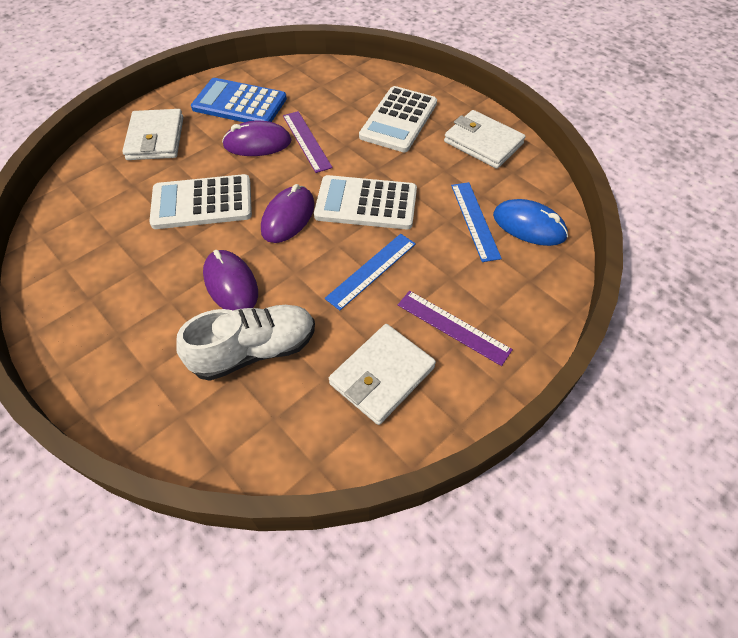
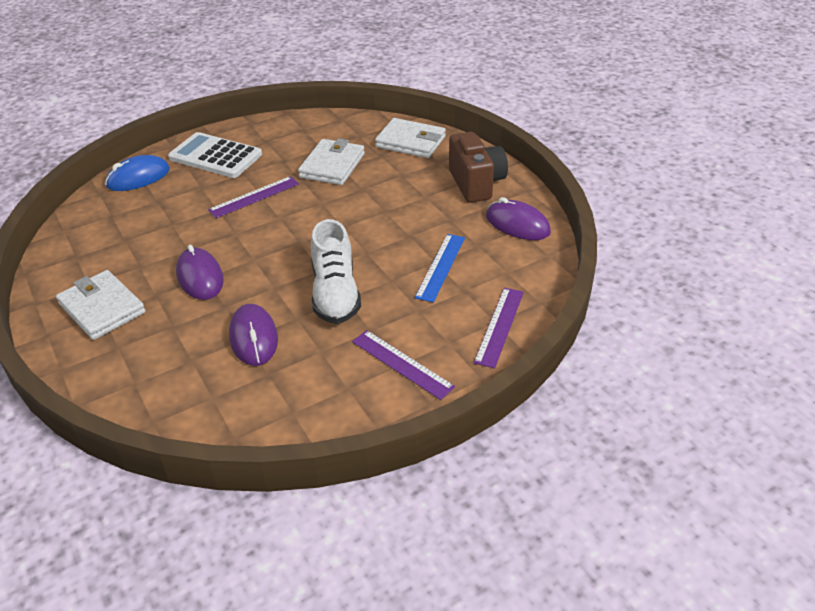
blue calculator: 1 -> 0
blue ruler: 2 -> 1
brown camera: 0 -> 1
purple ruler: 2 -> 3
white calculator: 3 -> 1

